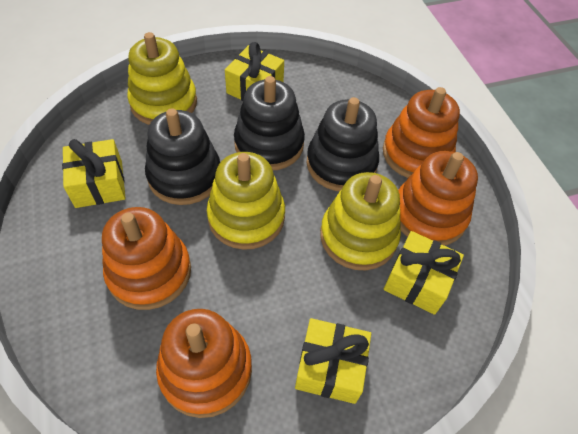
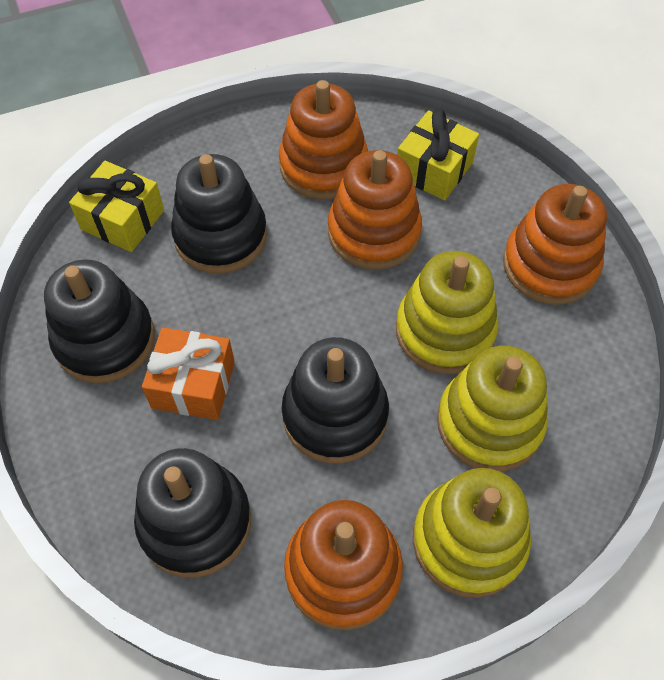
black stacking toy: 3 -> 4
orange gift: 0 -> 1
yellow gift: 4 -> 2

